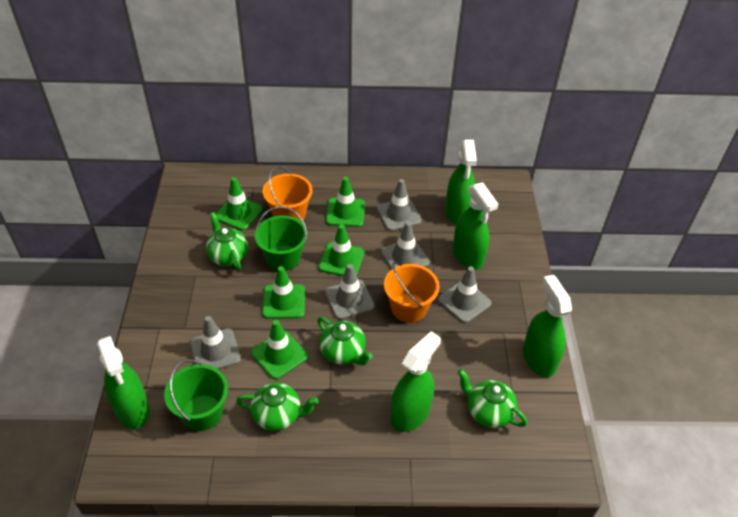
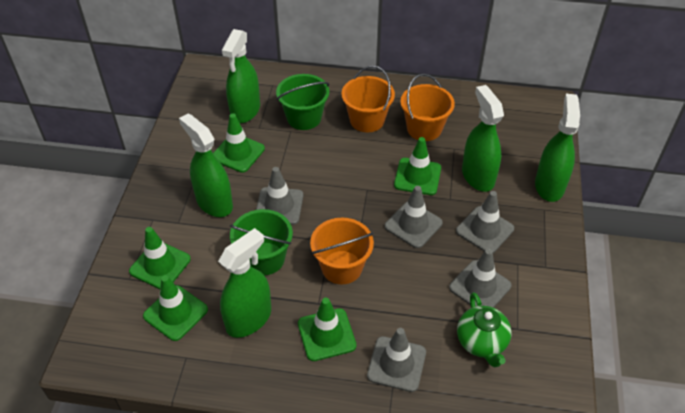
green teapot: 4 -> 1
orange bucket: 2 -> 3

